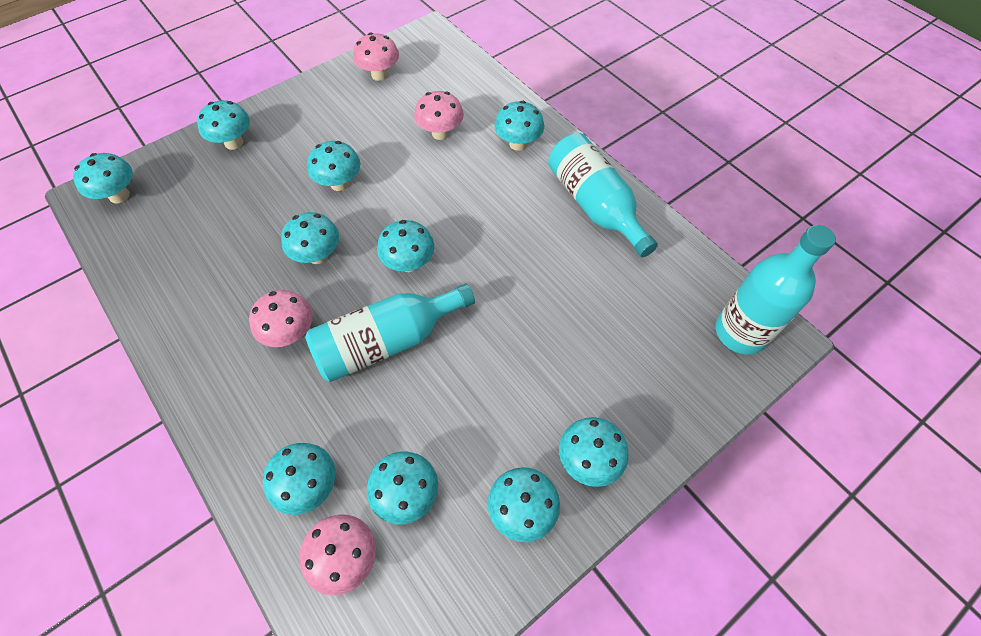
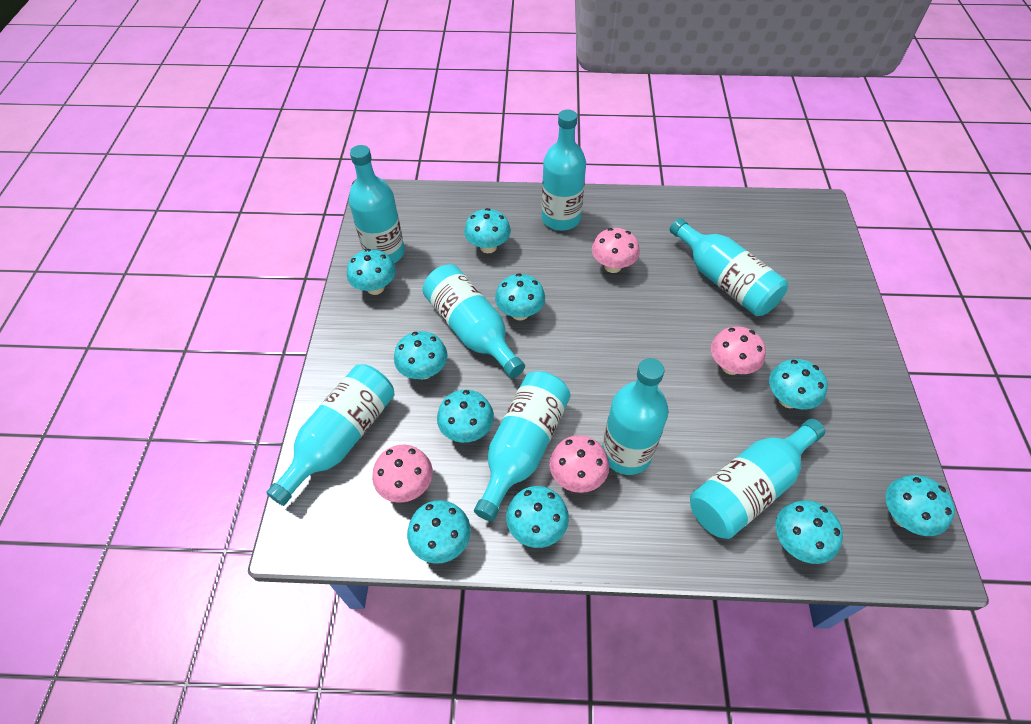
turquoise bottle: 3 -> 8

